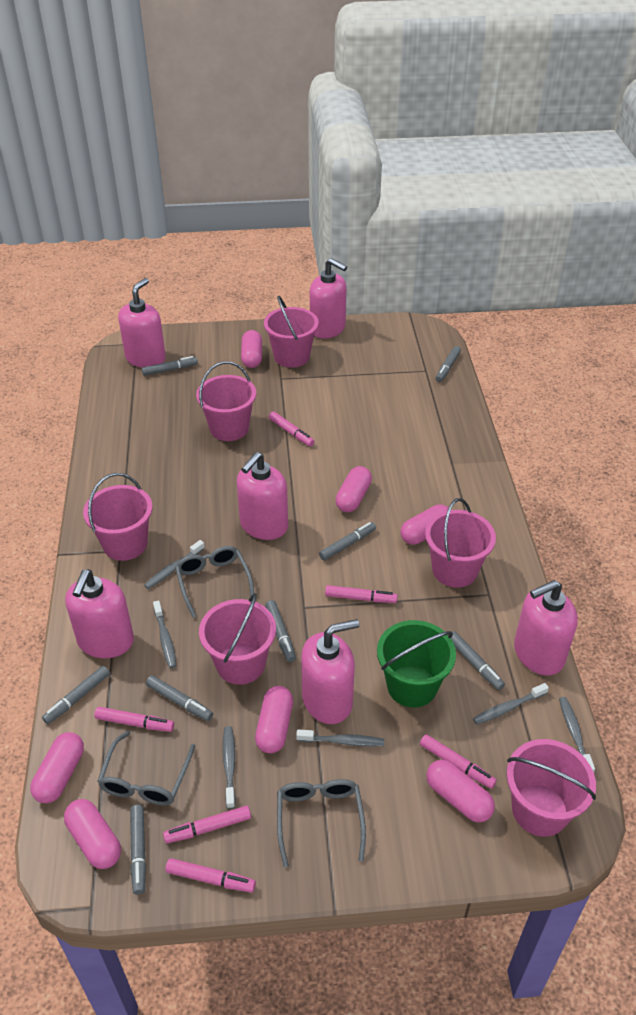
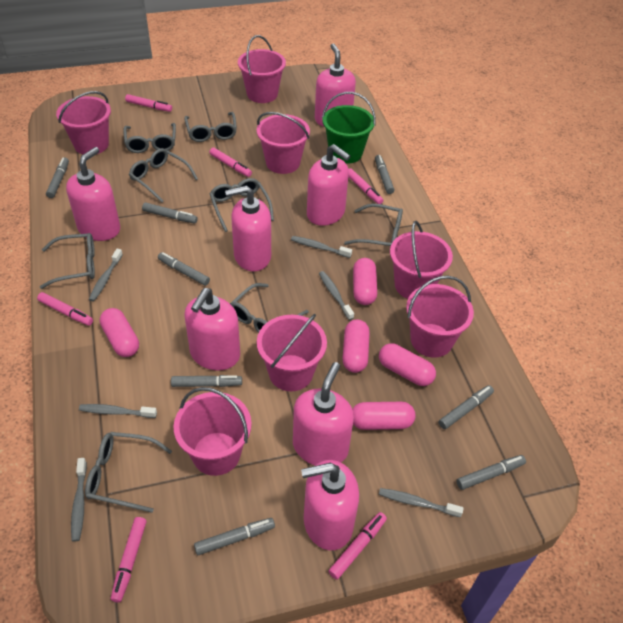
grey glasses: 3 -> 8
pink bucket: 6 -> 7
pink capsule: 7 -> 5
pink soap dispenser: 6 -> 7

